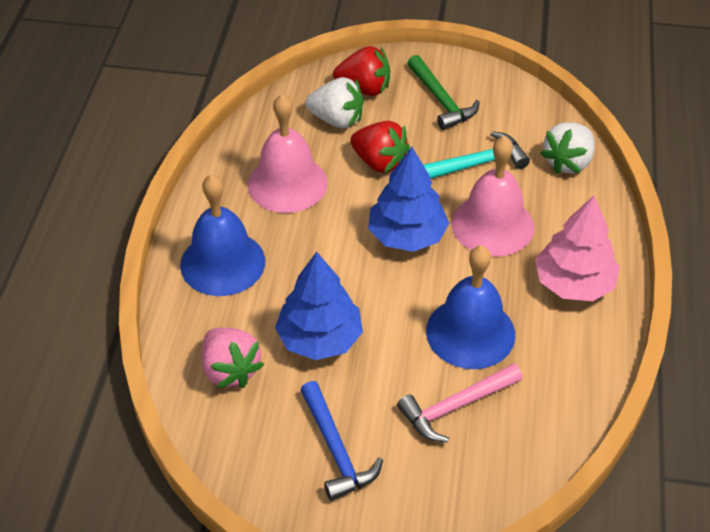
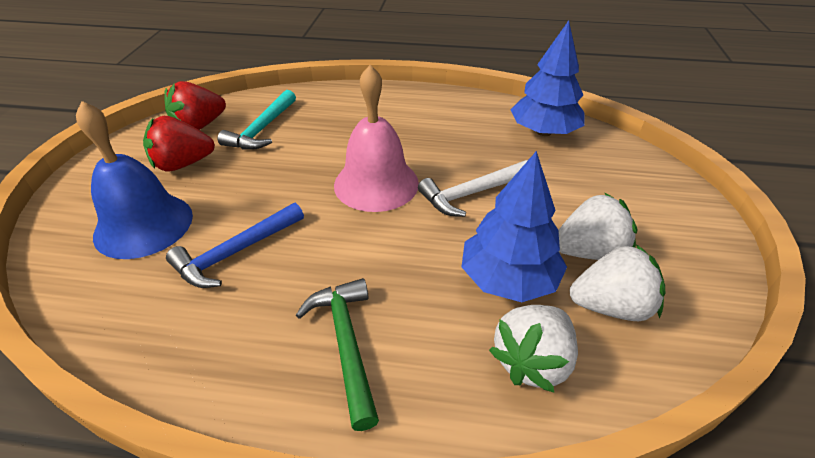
blue bell: 2 -> 1
pink bell: 2 -> 1
pink hammer: 1 -> 0
pink strawberry: 1 -> 0
pink tree: 1 -> 0
white hammer: 0 -> 1
white strawberry: 2 -> 3

